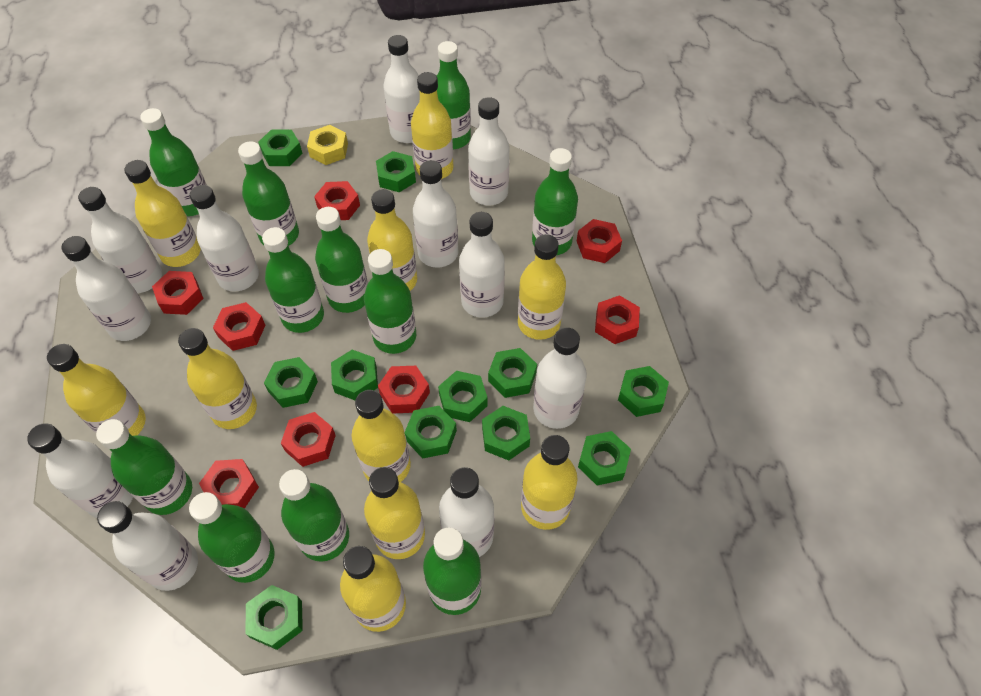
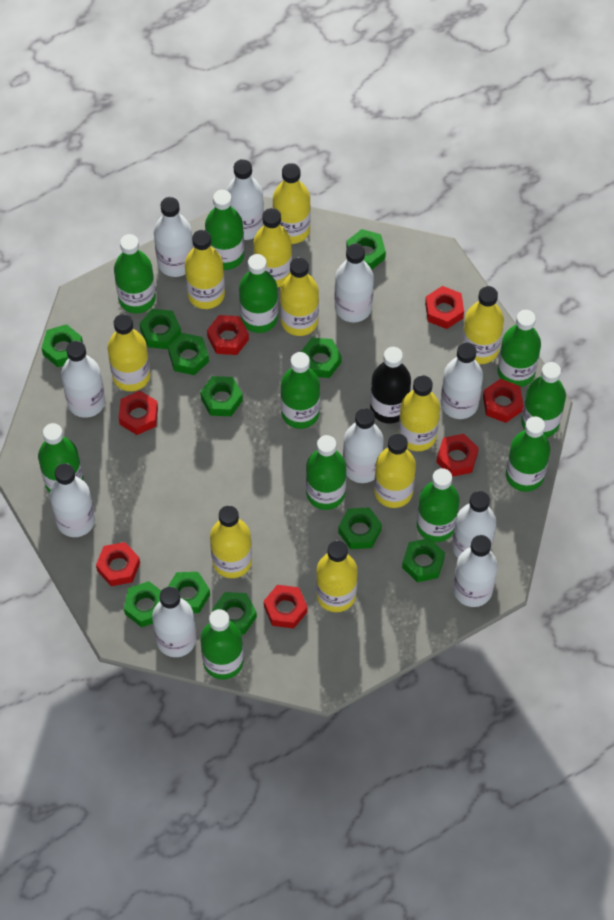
black bottle: 0 -> 1
red nut: 8 -> 7
white bottle: 11 -> 10
yellow nut: 1 -> 0

